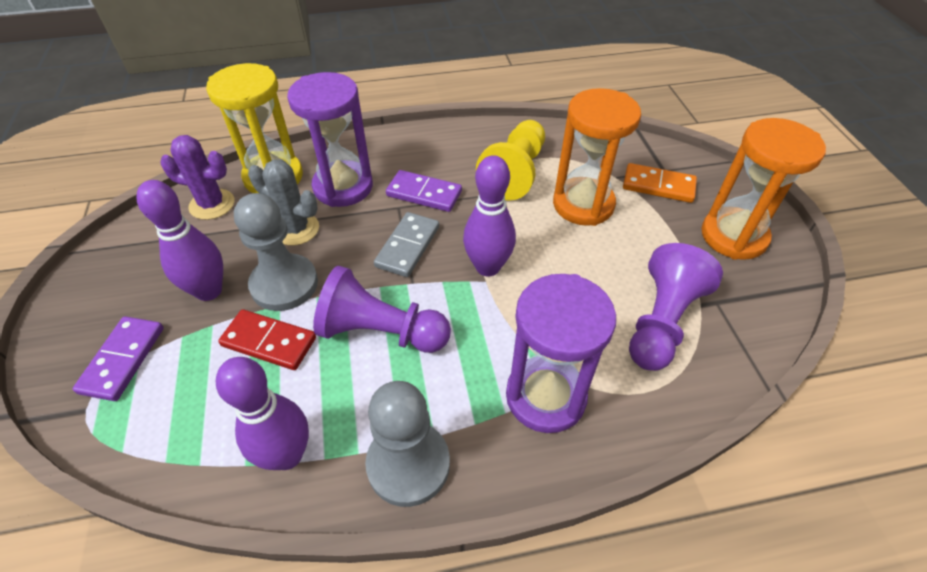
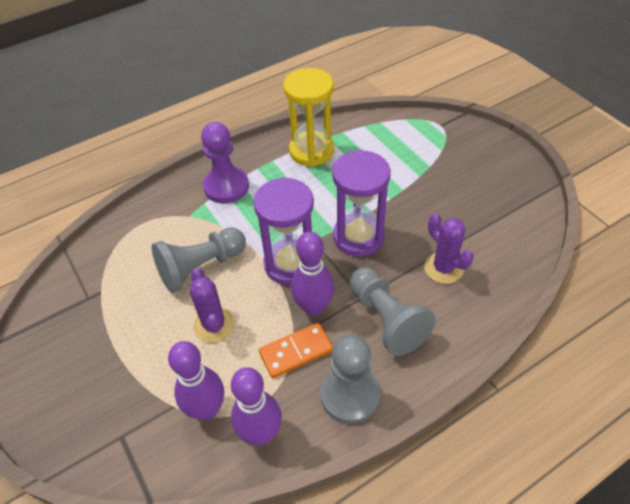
grey cactus: 1 -> 0
grey domino: 1 -> 0
grey pawn: 2 -> 3
orange hourglass: 2 -> 0
purple cactus: 1 -> 2
purple domino: 2 -> 0
purple pawn: 2 -> 1
red domino: 1 -> 0
yellow pawn: 1 -> 0

